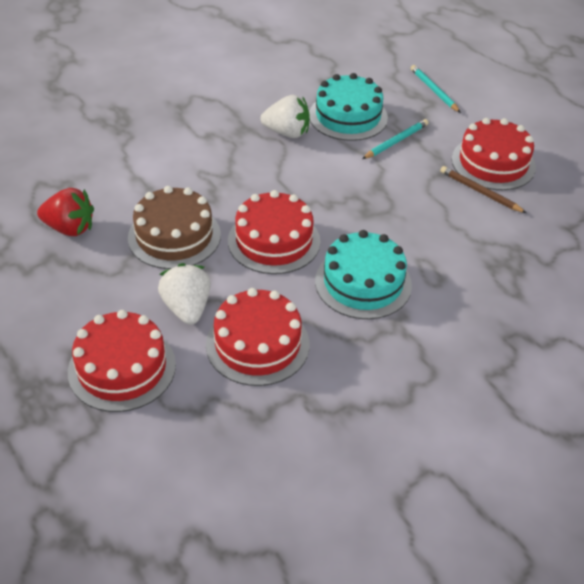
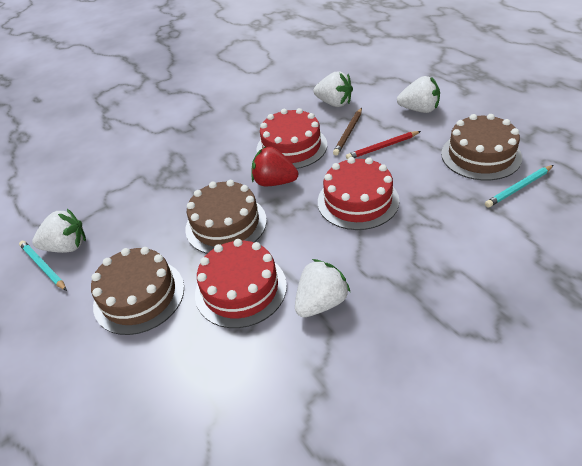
brown cake: 1 -> 3
red cake: 4 -> 3
red pencil: 0 -> 1
turquoise cake: 2 -> 0
white strawberry: 2 -> 4

